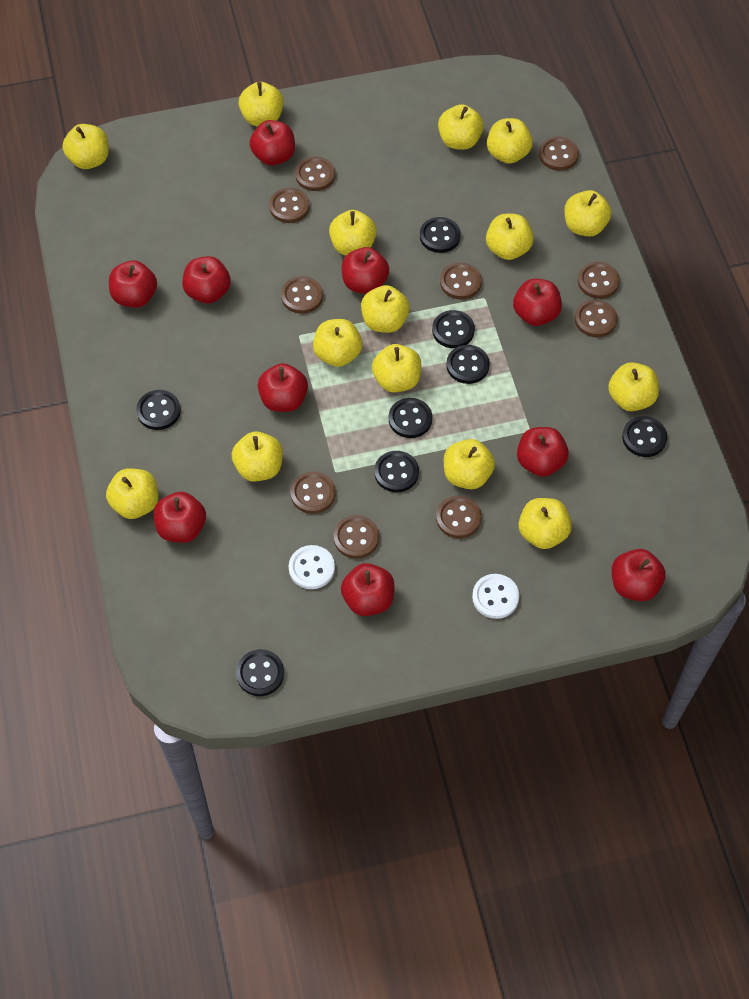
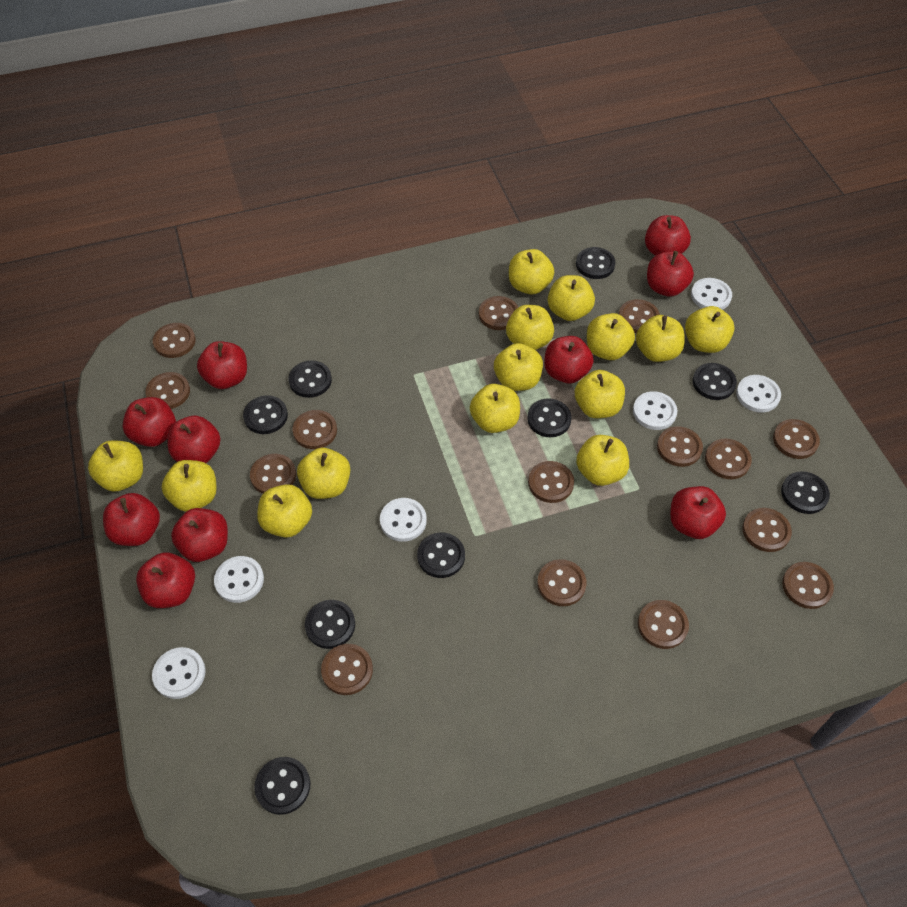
black button: 8 -> 9
brown button: 10 -> 15
white button: 2 -> 6
yellow apple: 15 -> 14

